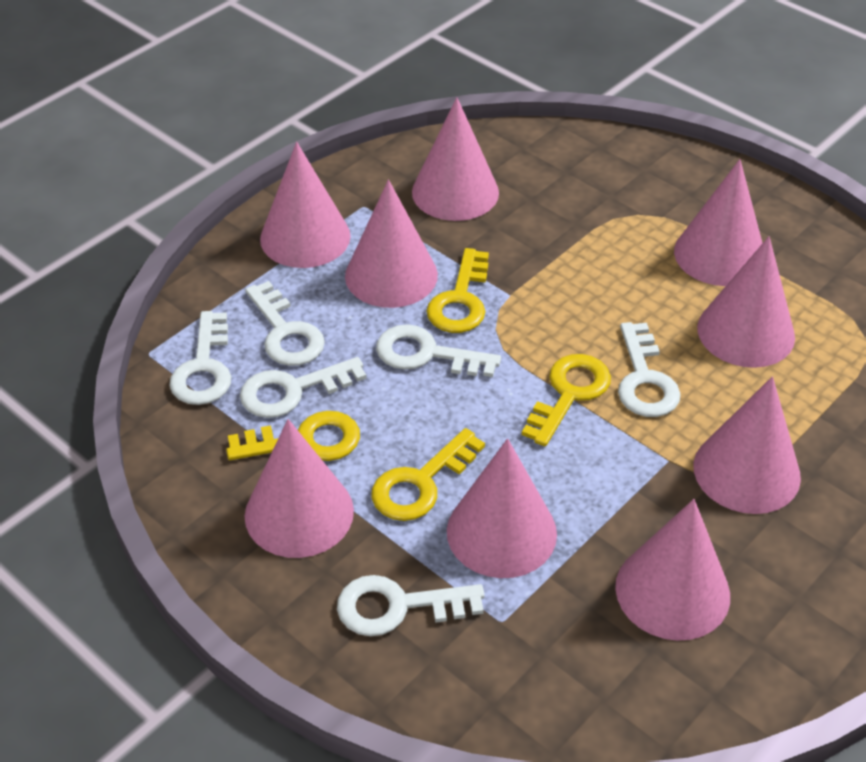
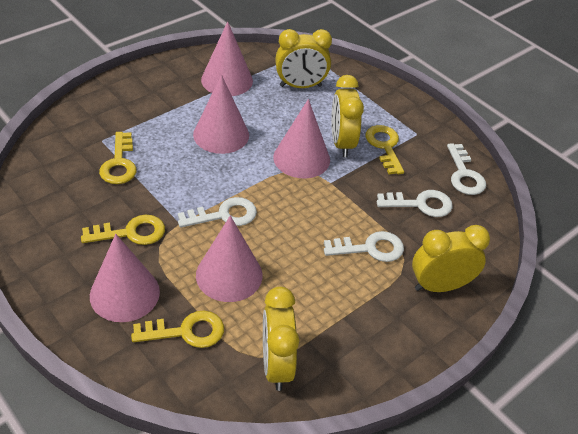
pink cone: 9 -> 5
white key: 6 -> 4
yellow clock: 0 -> 4

